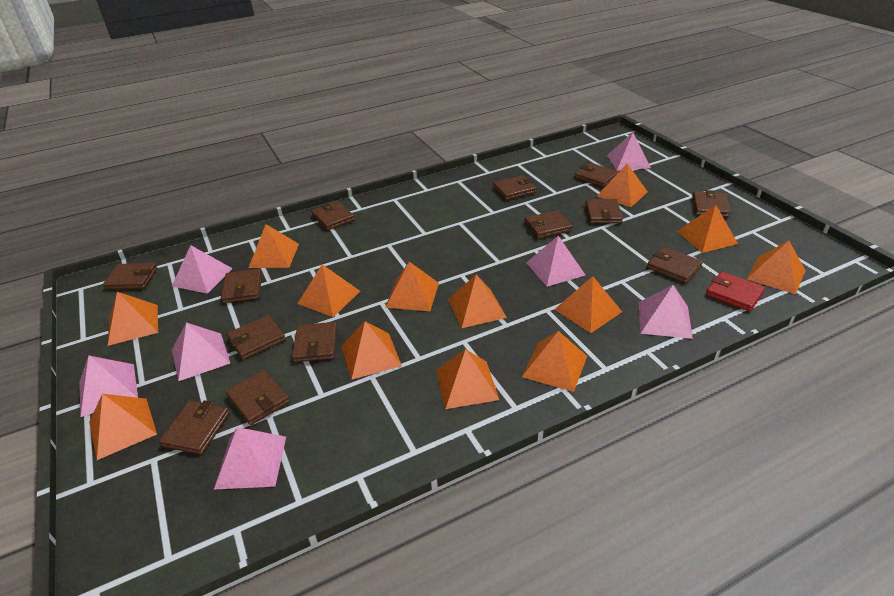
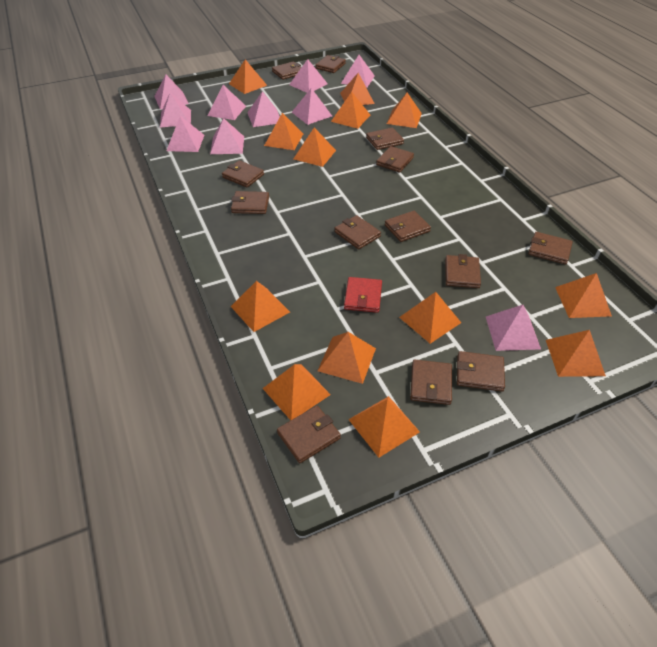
pink pyramid: 7 -> 10

